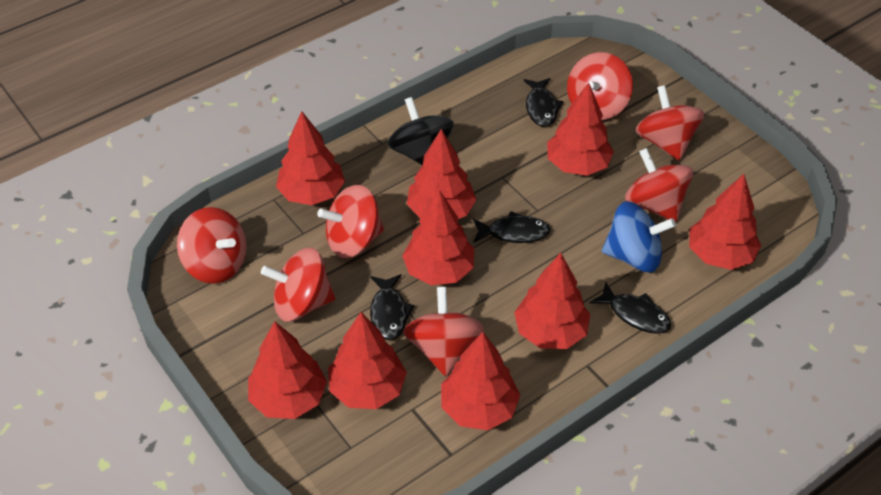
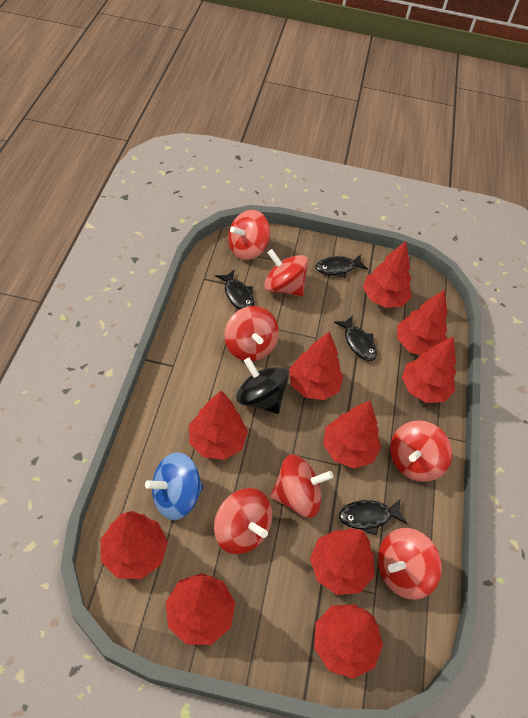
red tree: 9 -> 10

